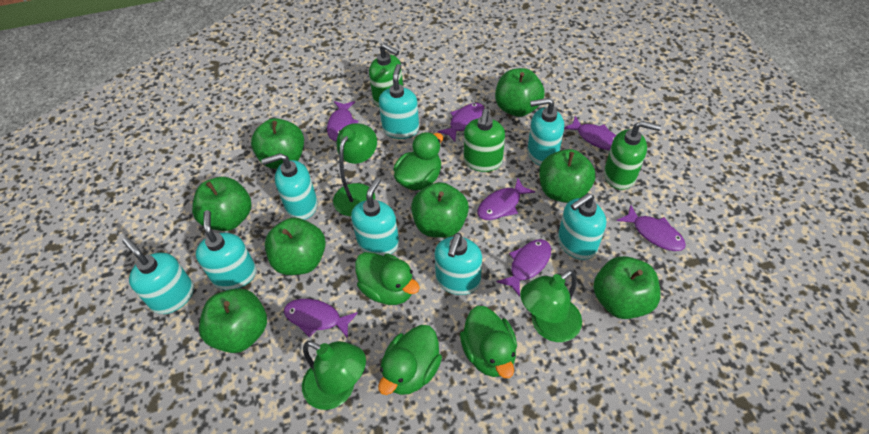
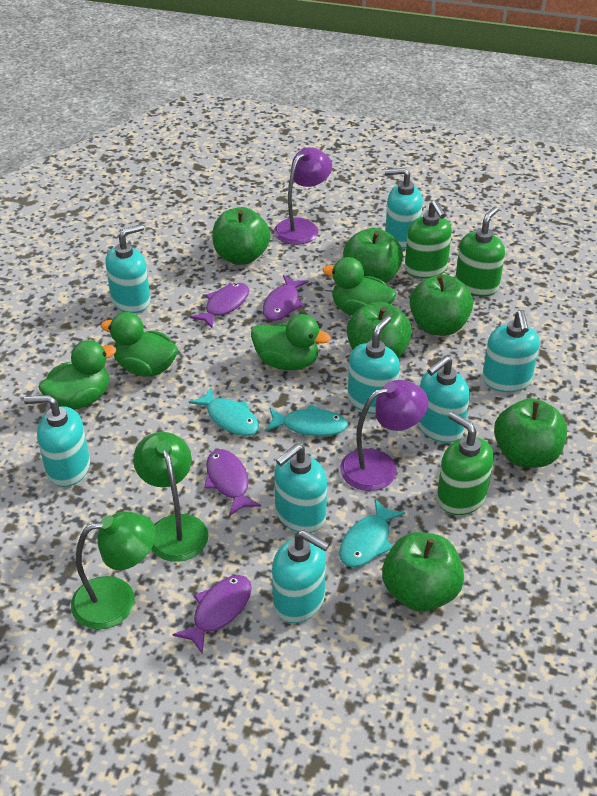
green apple: 8 -> 6
green lamp: 3 -> 2
purple fish: 7 -> 4
purple lamp: 0 -> 2
turquoise fish: 0 -> 3

